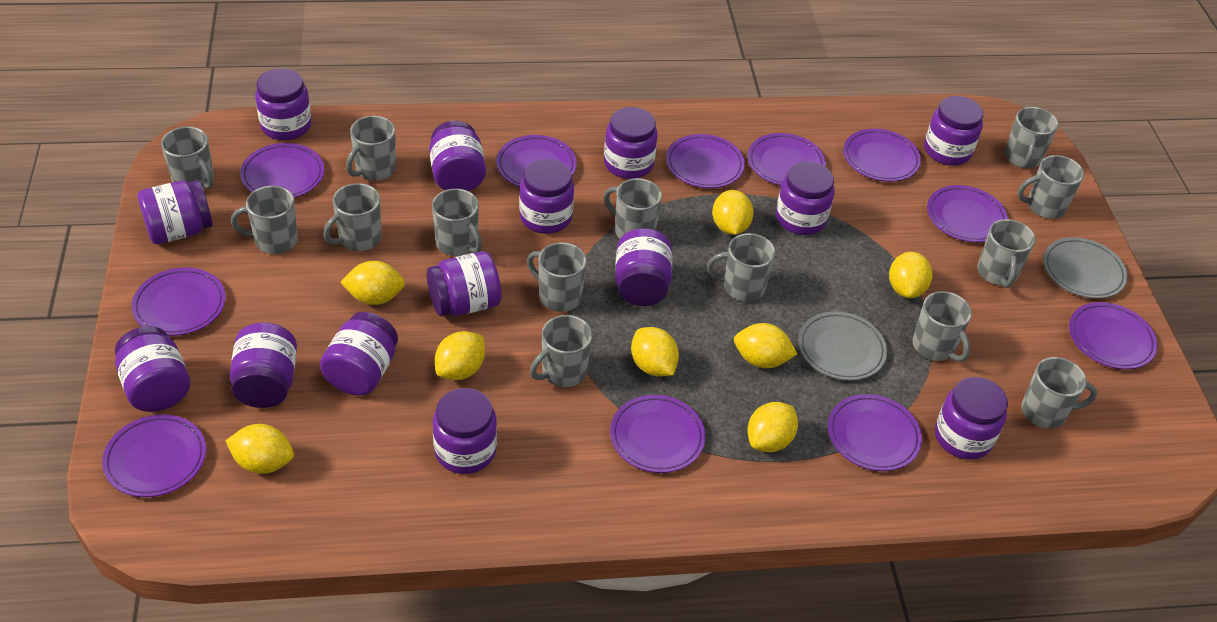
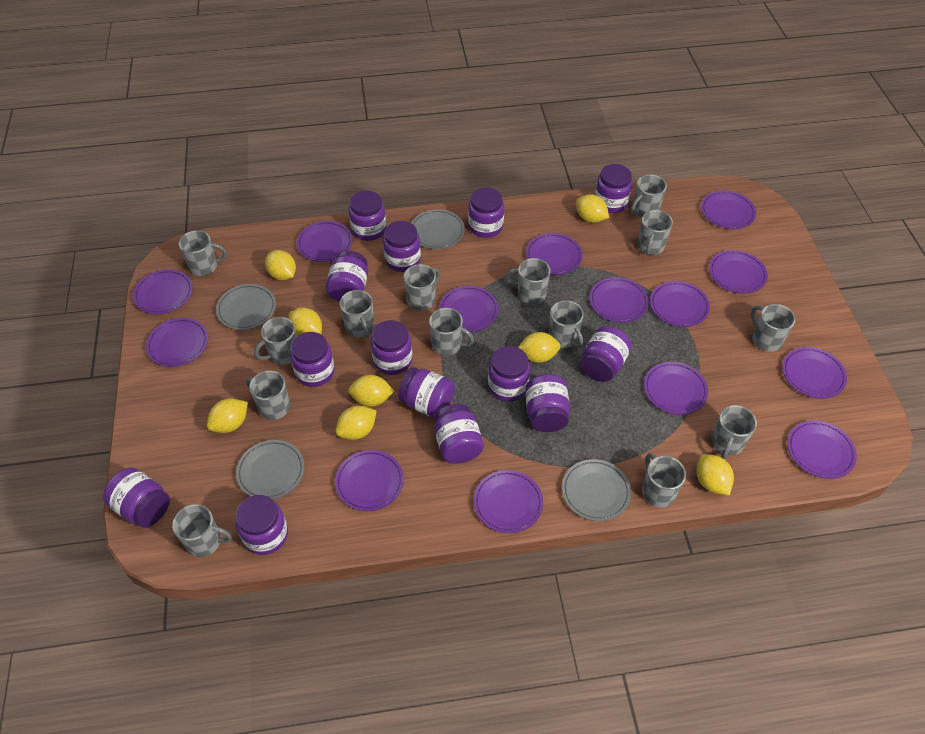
grey plate: 2 -> 4
purple plate: 11 -> 14

